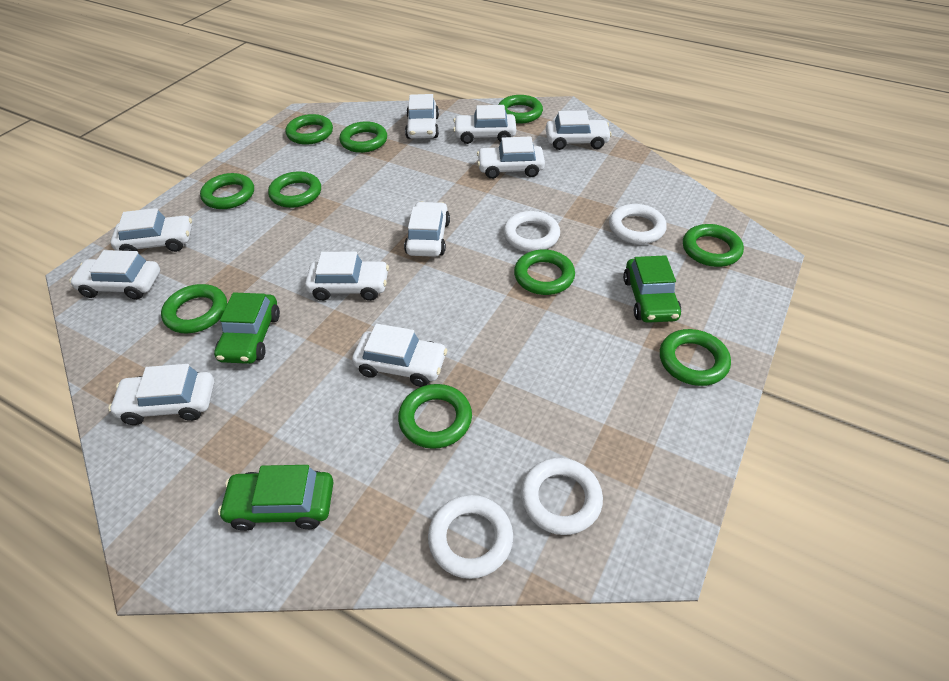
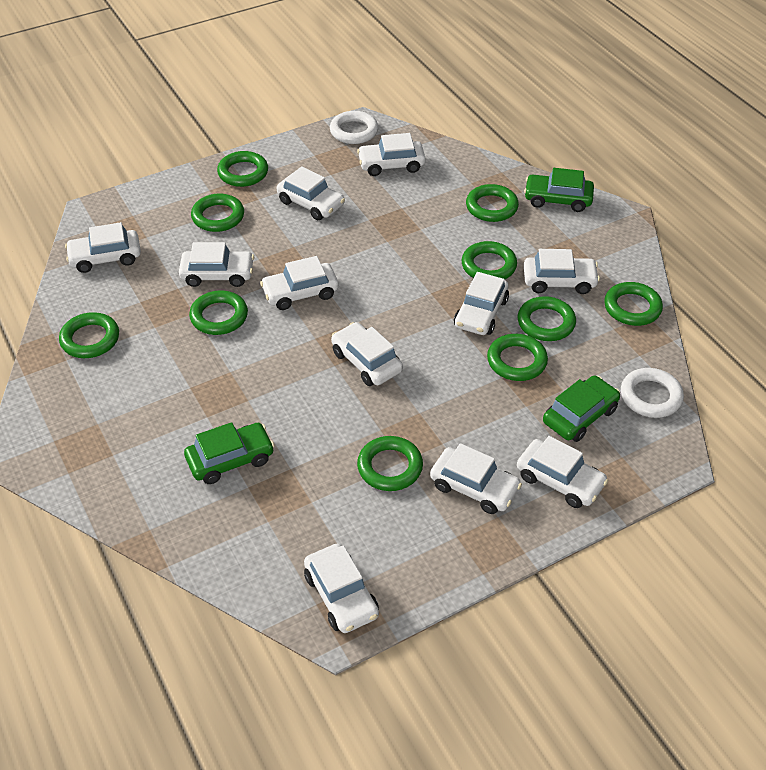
white car: 10 -> 11
white ring: 4 -> 2

